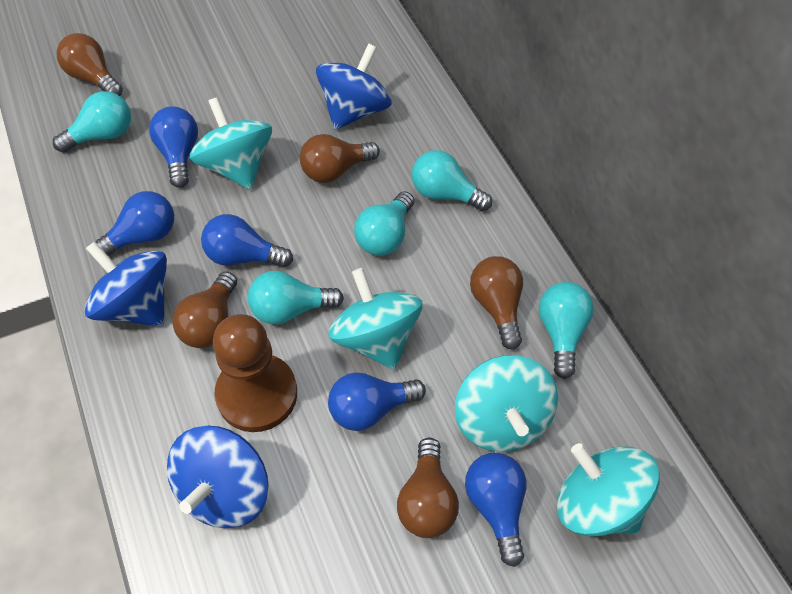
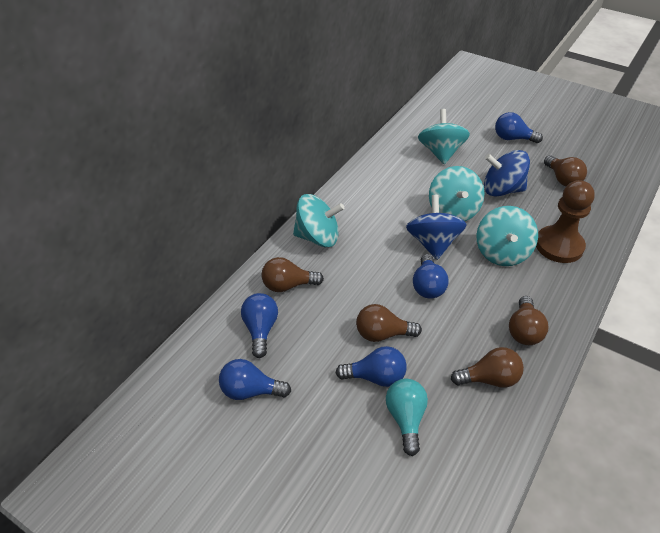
blue spinning top: 3 -> 2
turquoise light bulb: 5 -> 1

